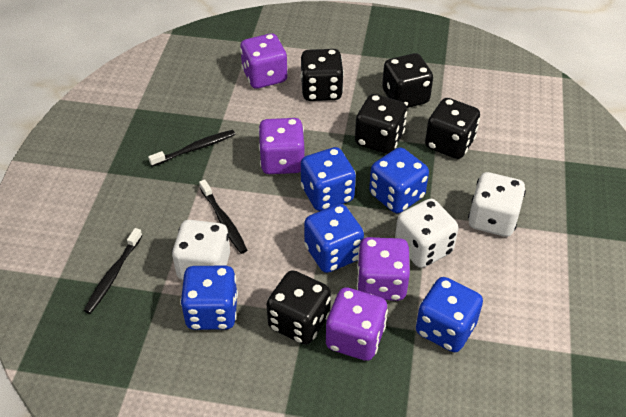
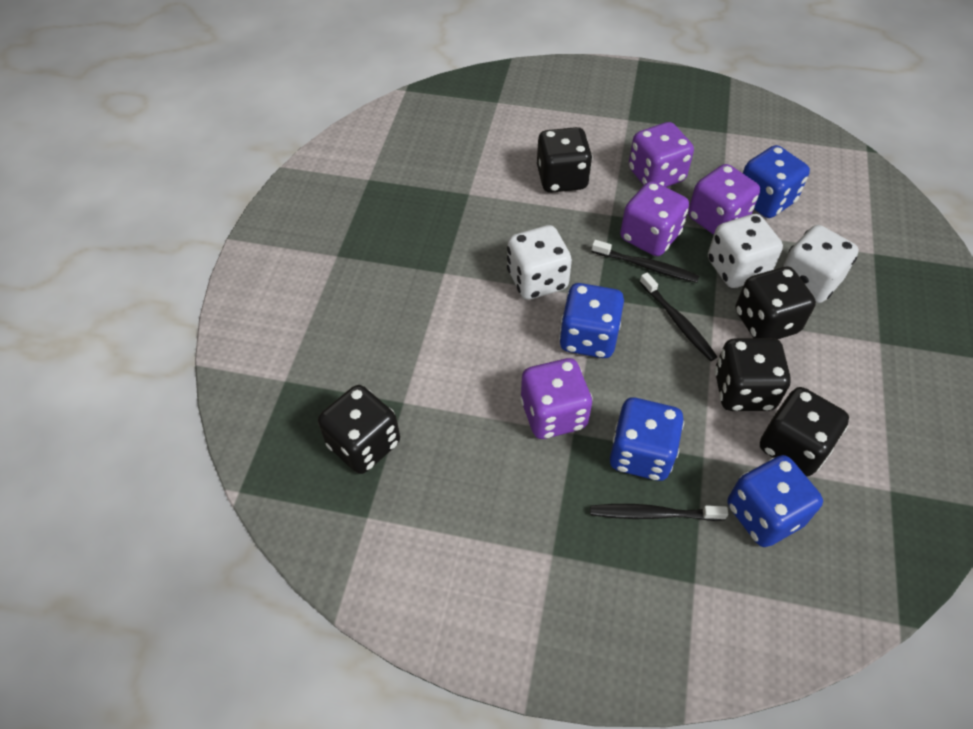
blue dice: 5 -> 4

